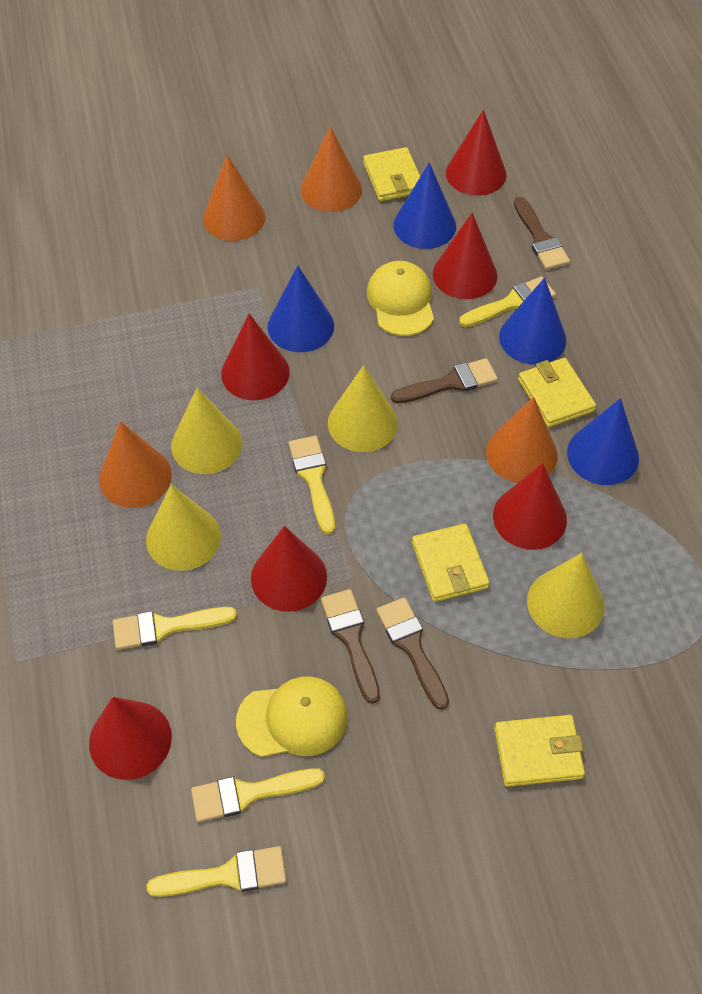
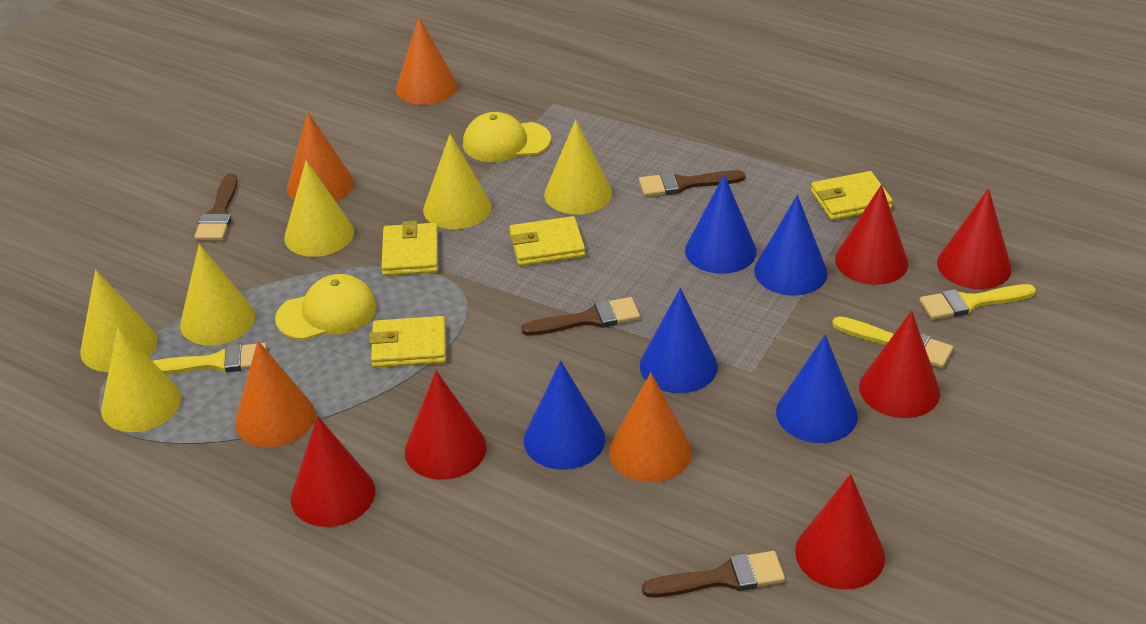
blue cone: 4 -> 5
yellow brush: 5 -> 3
yellow cone: 4 -> 6

